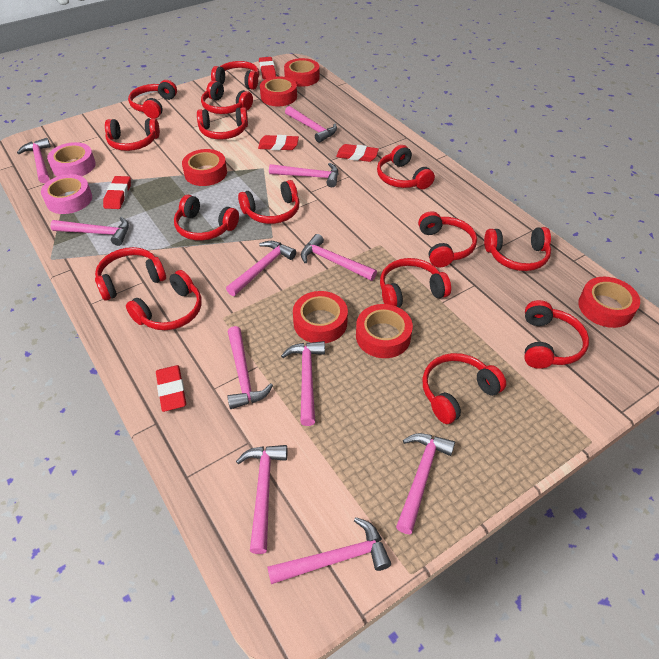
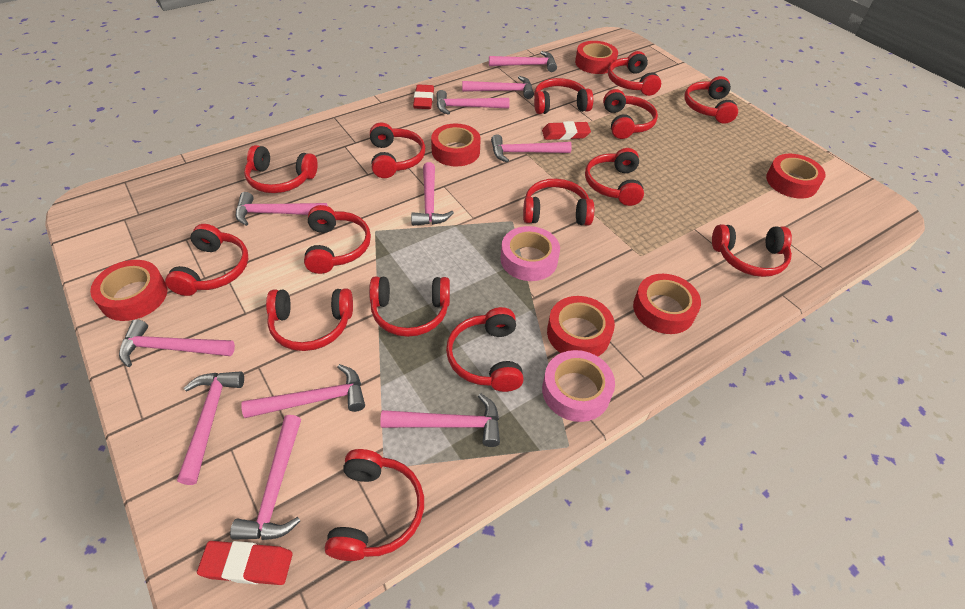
red eraser: 5 -> 3

